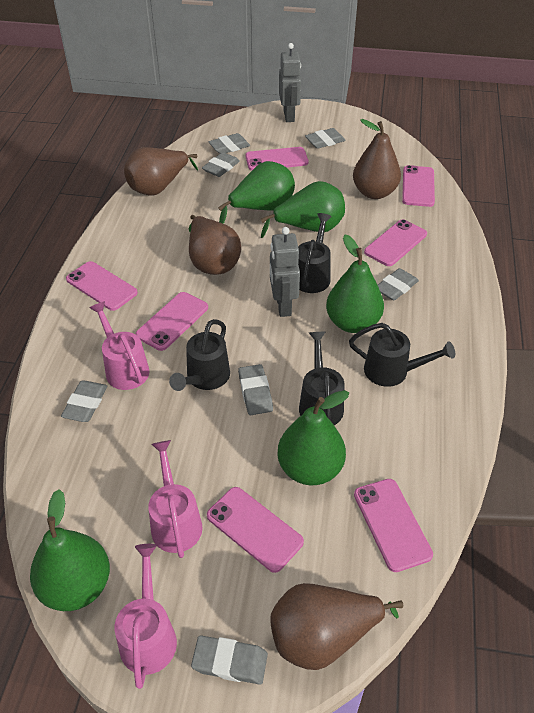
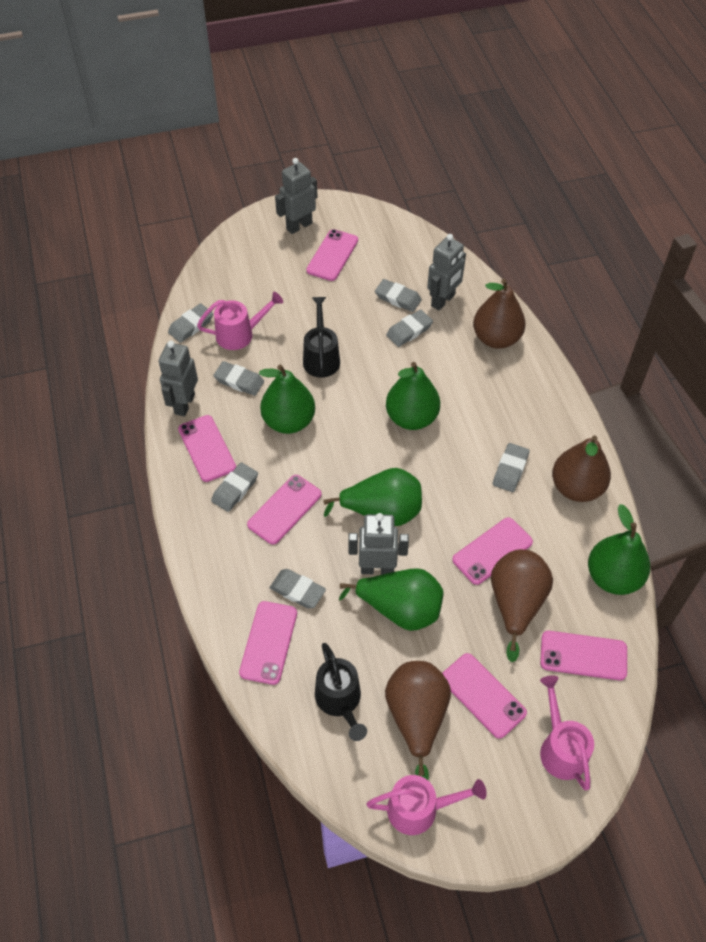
black watering can: 4 -> 2
grey robot: 2 -> 4

